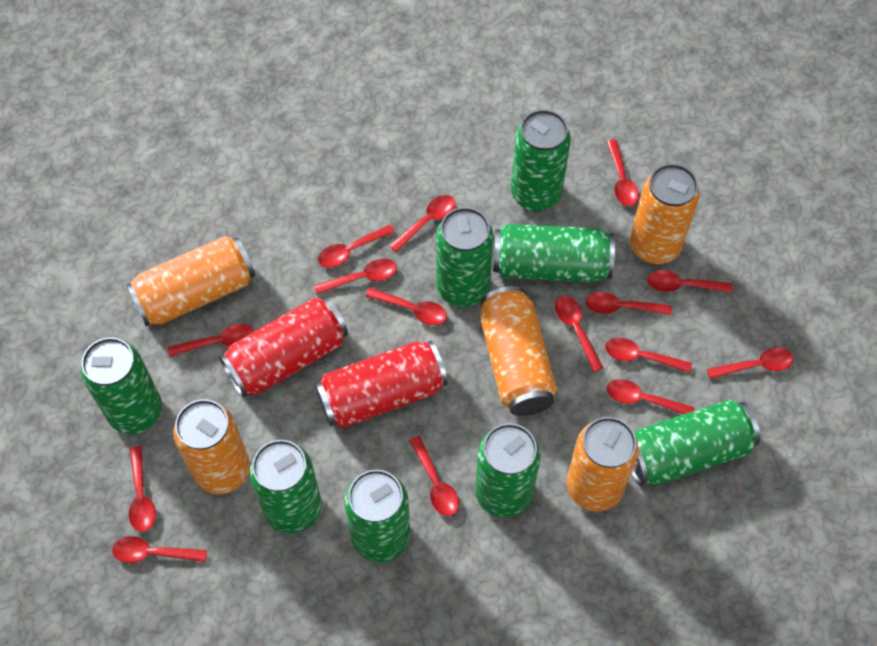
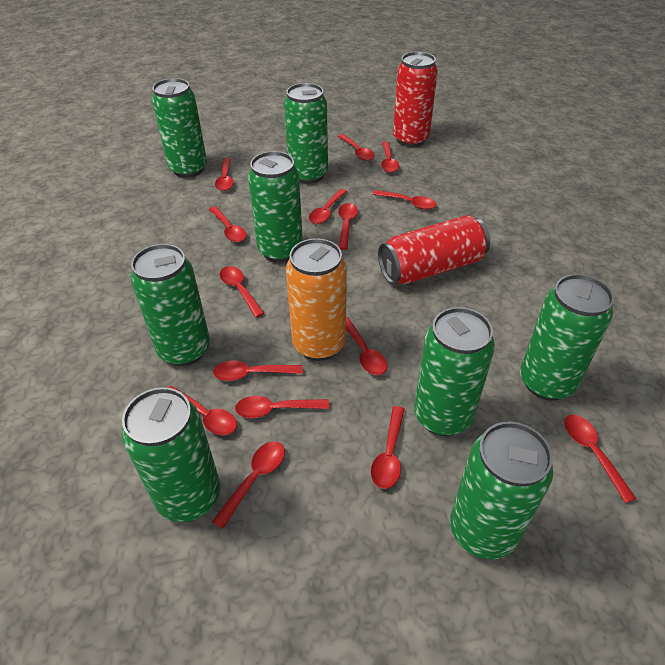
orange can: 5 -> 1

